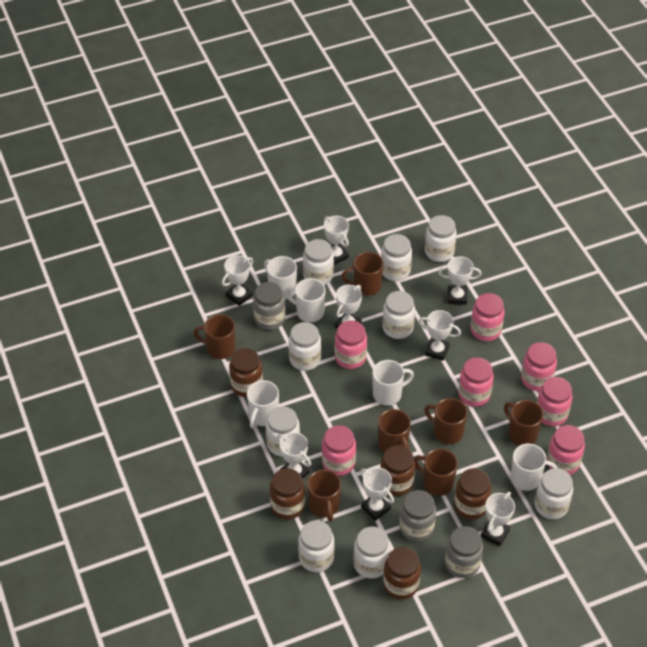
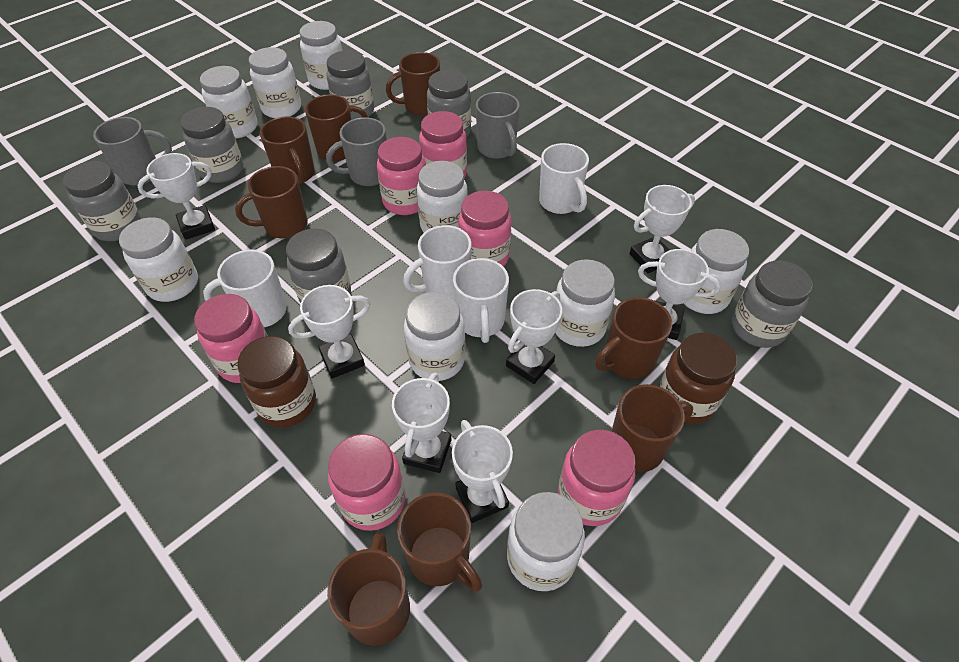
brown jar: 5 -> 2
brown mug: 7 -> 8
grey jar: 3 -> 6
grey mug: 0 -> 3
pink jar: 7 -> 6
white mug: 5 -> 4
white trophy: 8 -> 7

